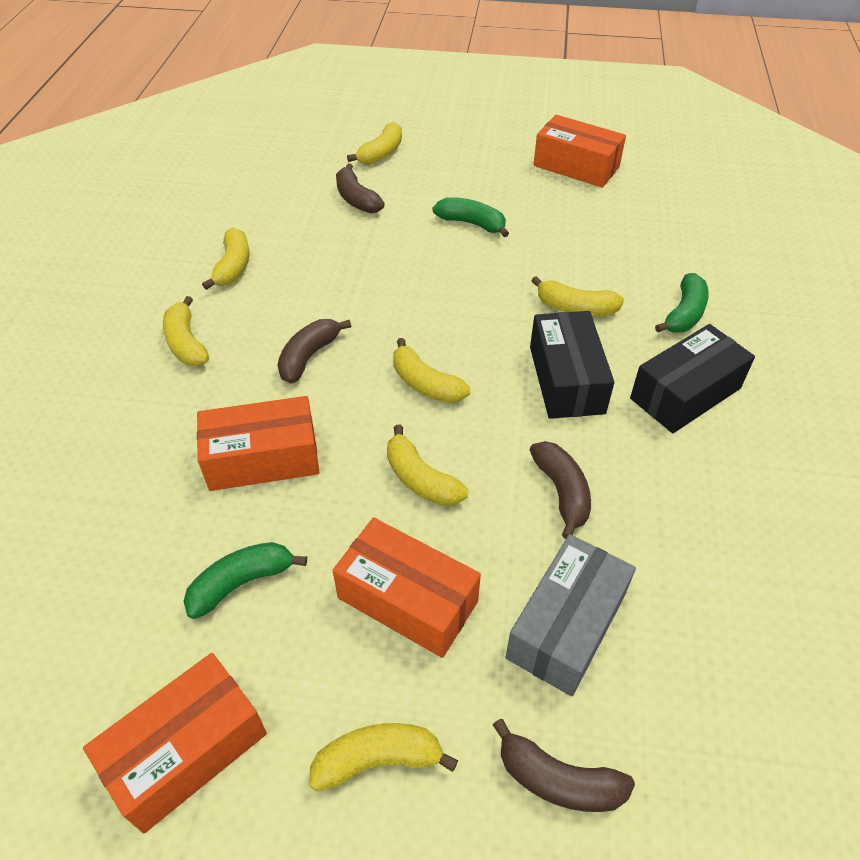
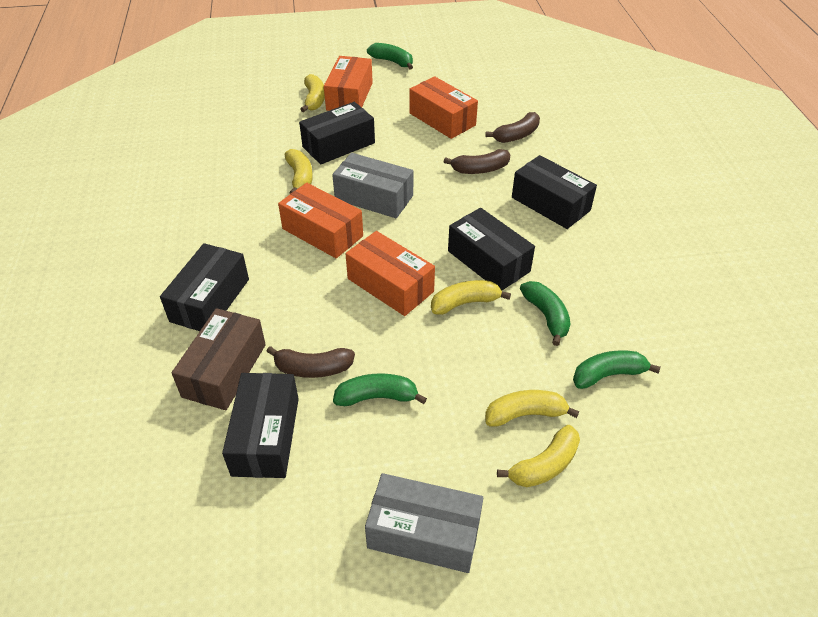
black box: 2 -> 5
brown banana: 4 -> 3
brown box: 0 -> 1
green banana: 3 -> 4
grey box: 1 -> 2
yellow banana: 7 -> 5

